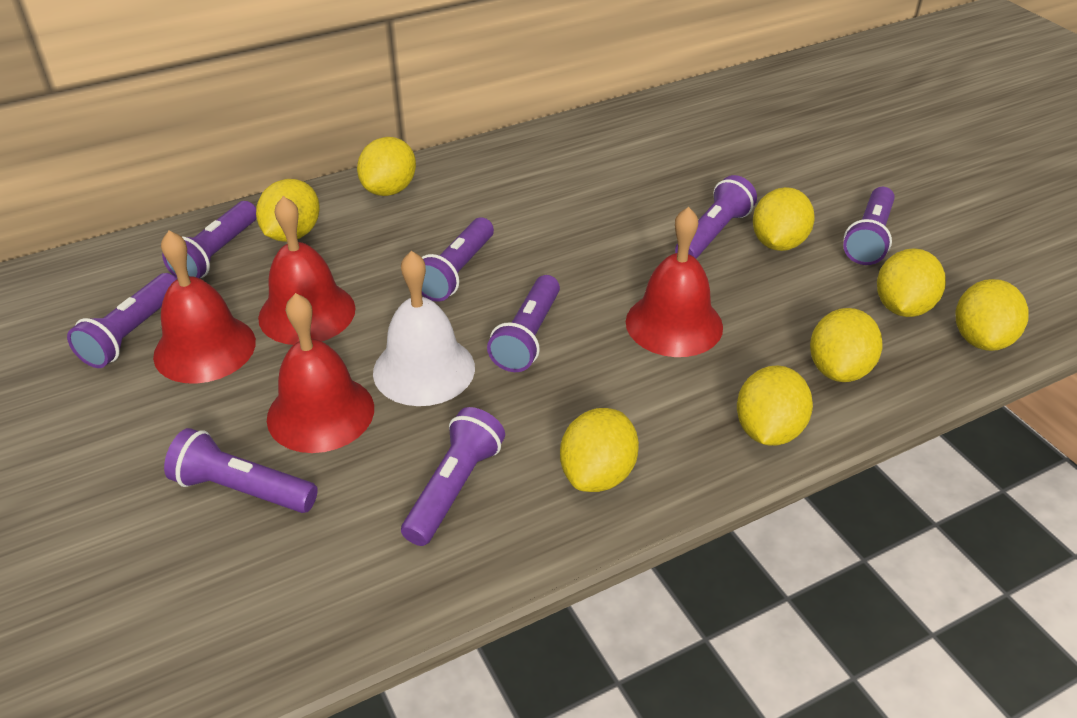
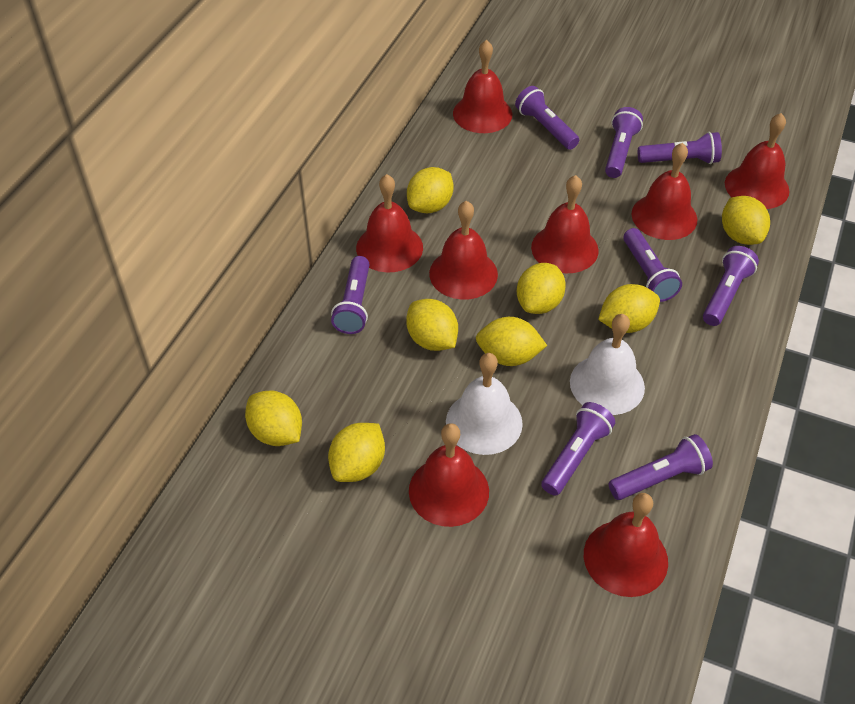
red bell: 4 -> 8
white bell: 1 -> 2

